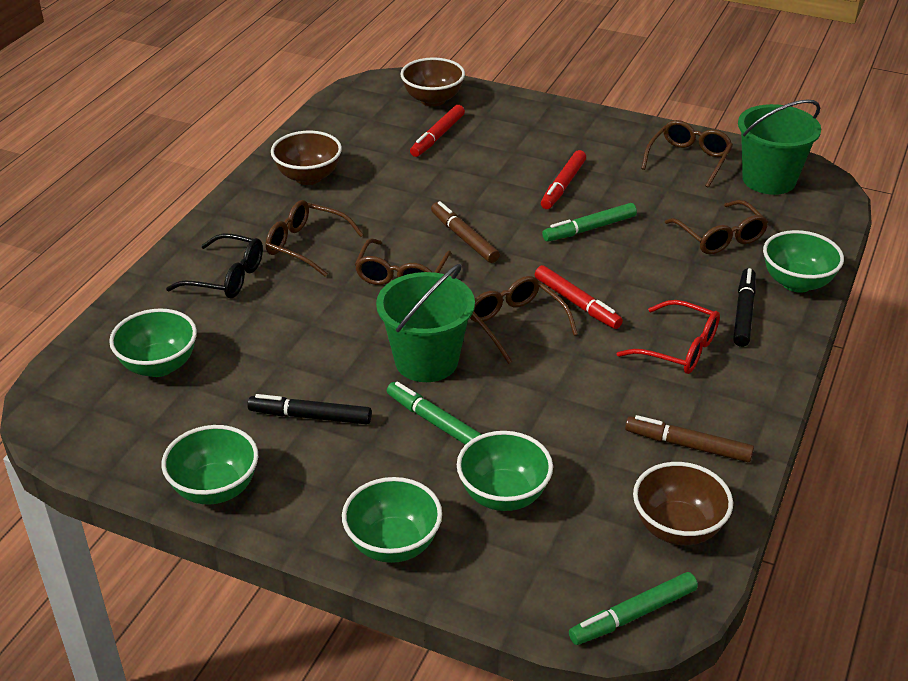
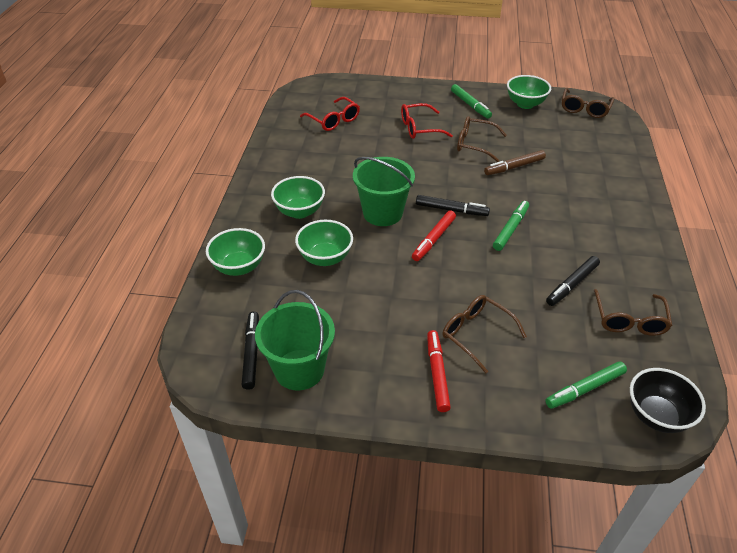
black bowl: 0 -> 1
black glasses: 1 -> 0
black marker: 2 -> 3
brown bowl: 3 -> 0
brown glasses: 5 -> 4
brown marker: 2 -> 1
green bowl: 5 -> 4
red glasses: 1 -> 2
red marker: 3 -> 2

